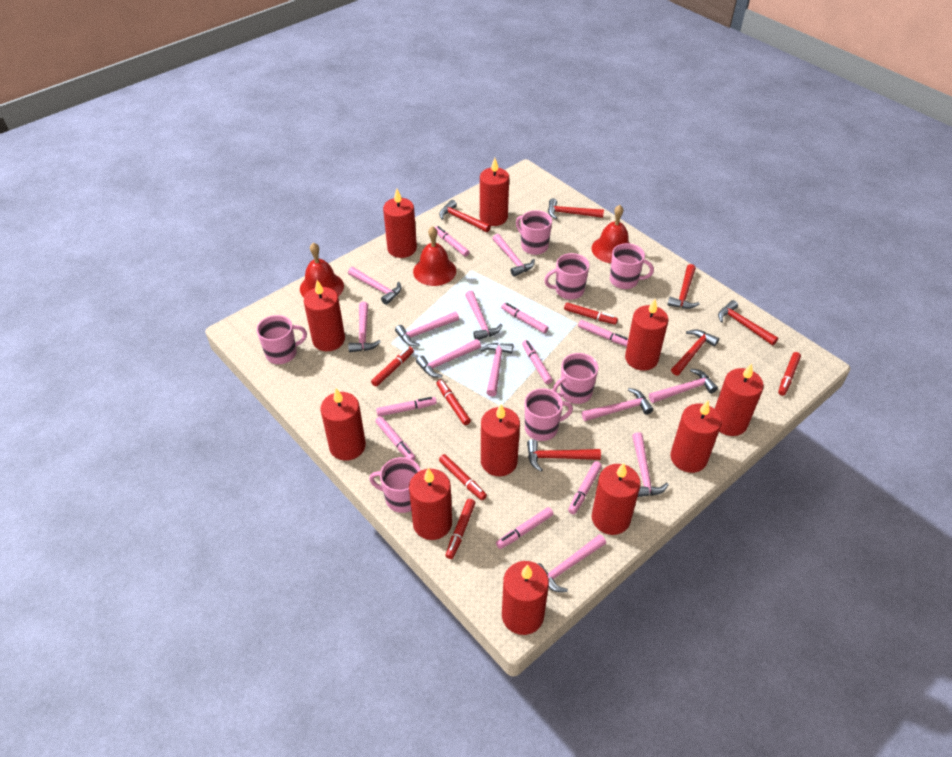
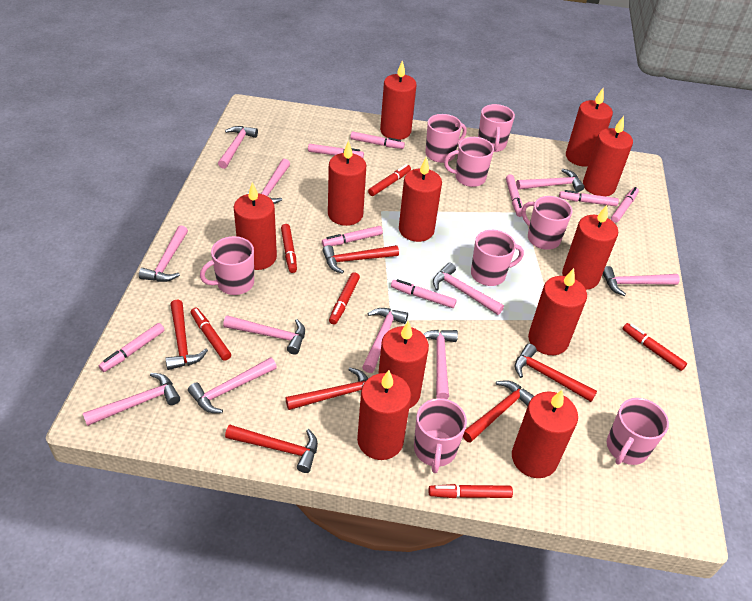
pink mug: 7 -> 8
red bell: 3 -> 0

